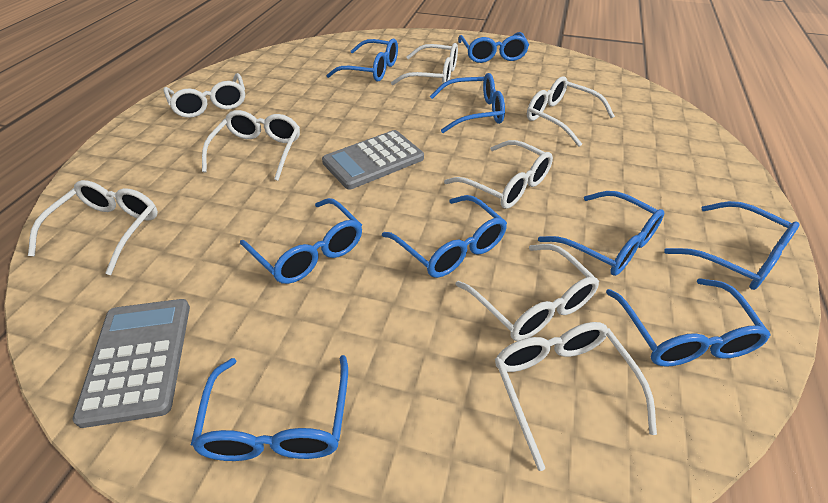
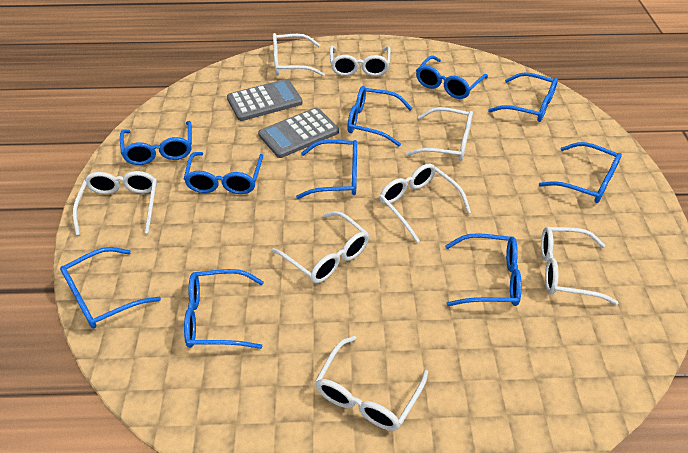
blue glasses: 9 -> 10

